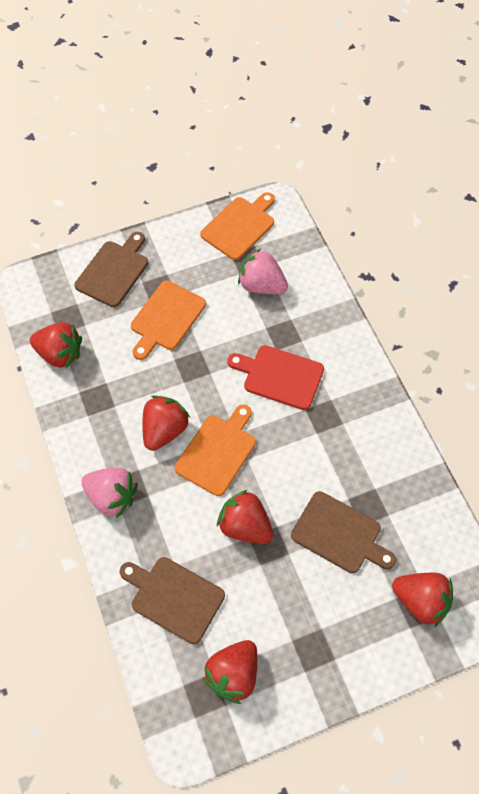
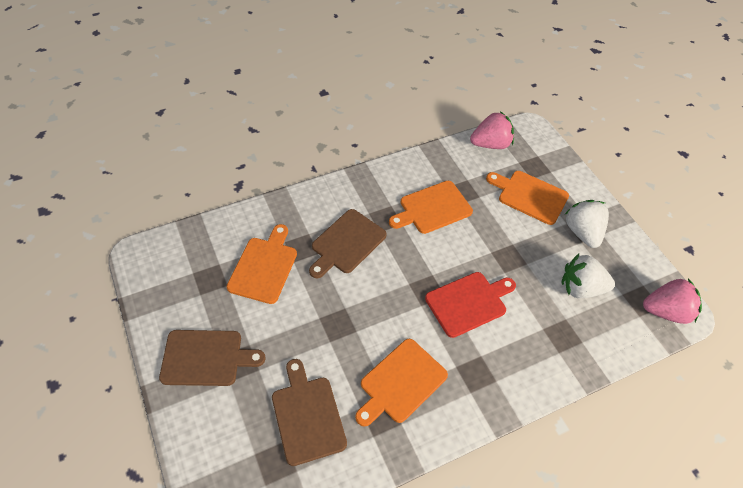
orange cutting board: 3 -> 4
red strawberry: 5 -> 0
white strawberry: 0 -> 2

